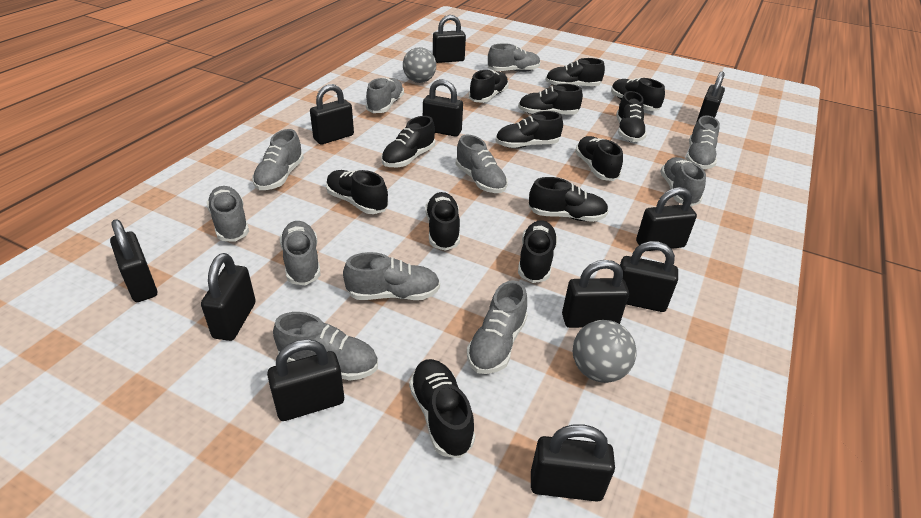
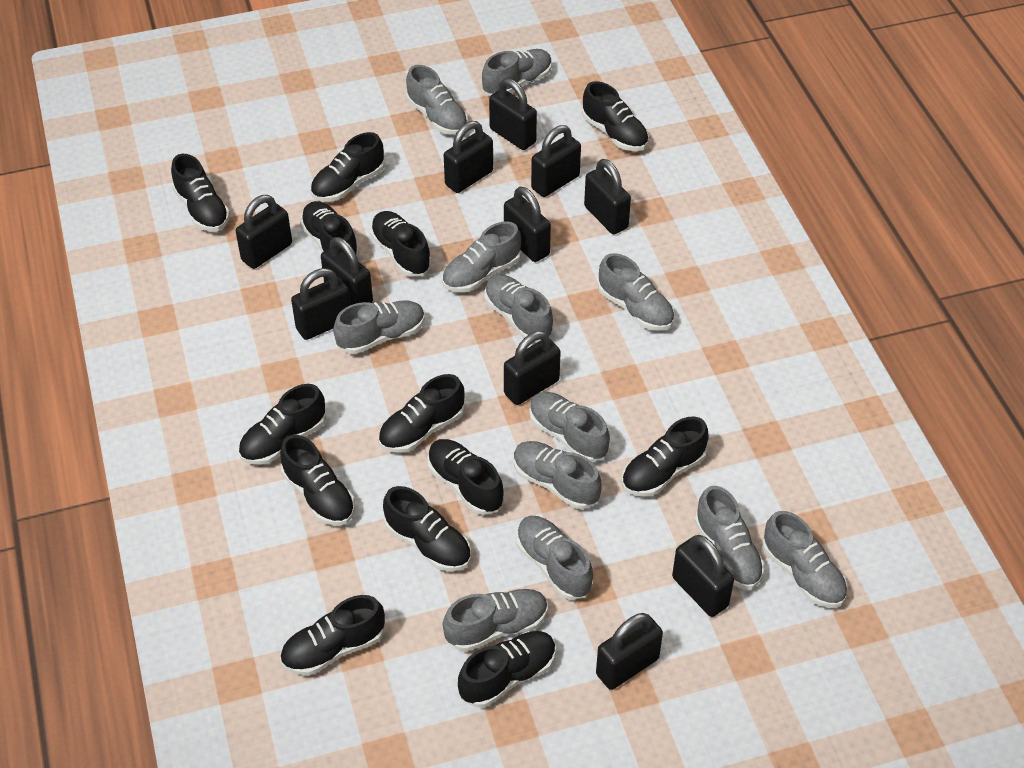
grey ball: 2 -> 0
grey shoe: 11 -> 12

